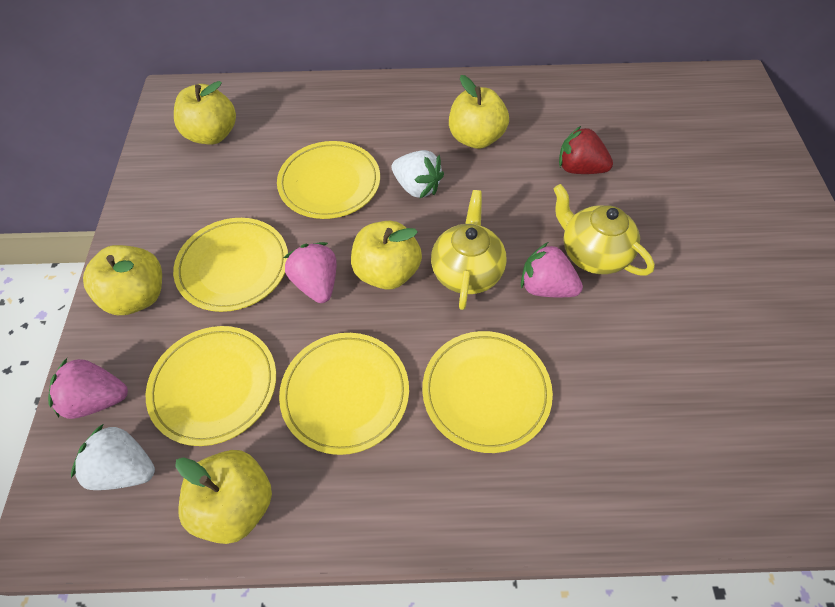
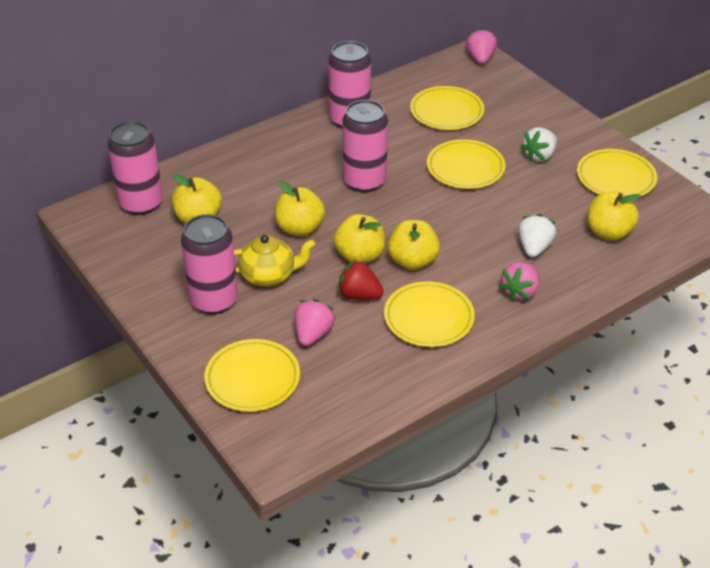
pink can: 0 -> 4
yellow teapot: 2 -> 1

